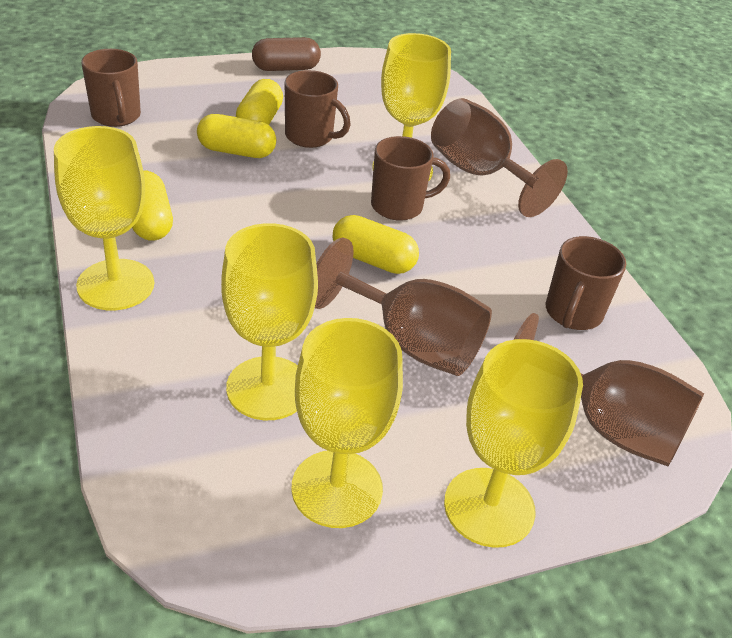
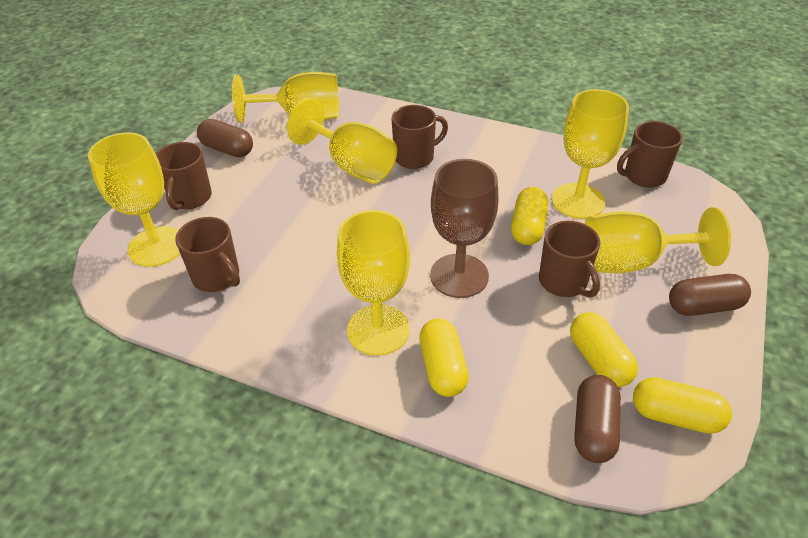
brown capsule: 1 -> 3
brown goblet: 3 -> 1
brown mug: 4 -> 5
yellow goblet: 5 -> 6

